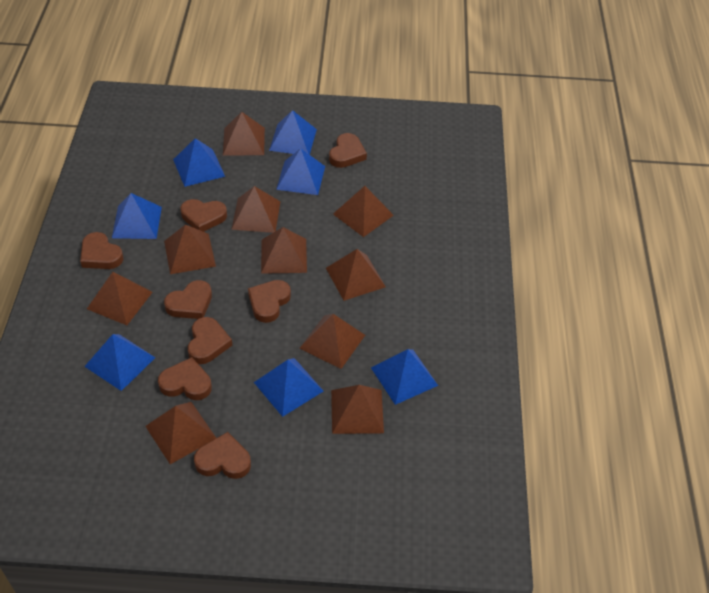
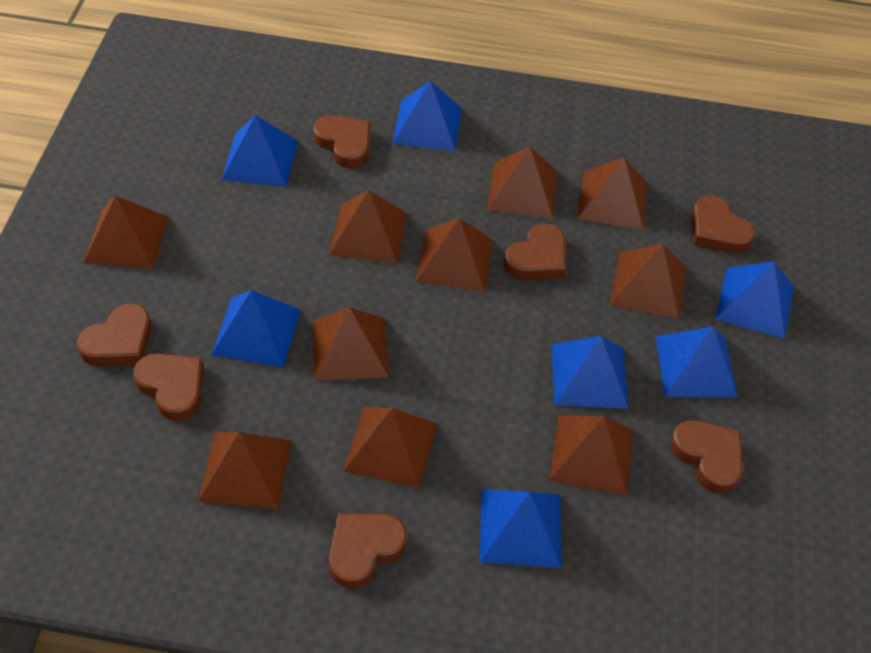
brown heart: 8 -> 7

